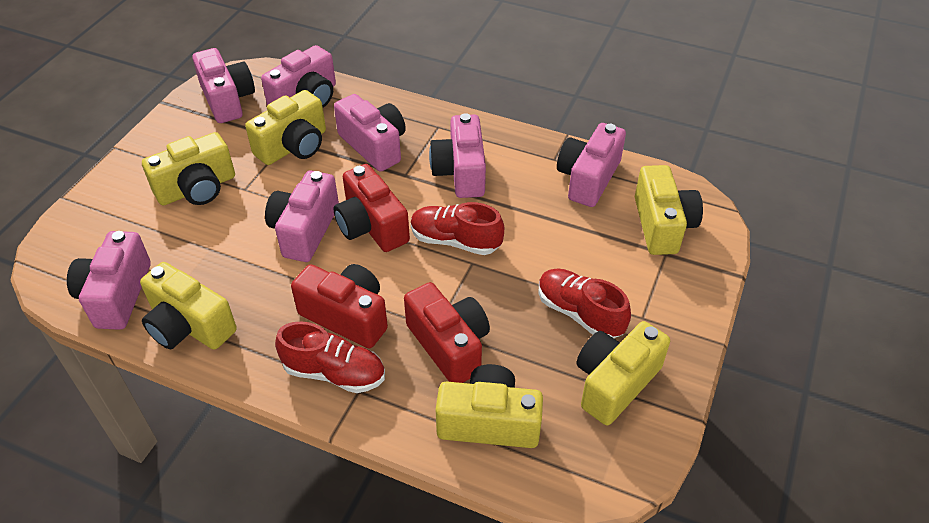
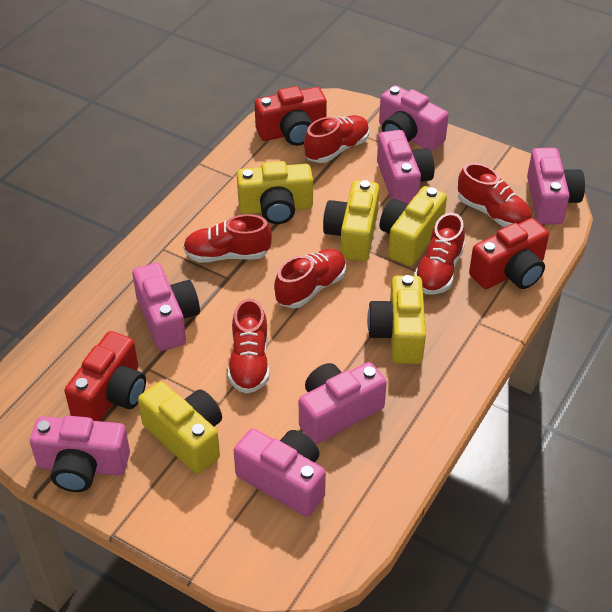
red shoe: 3 -> 6
yellow camera: 6 -> 5

